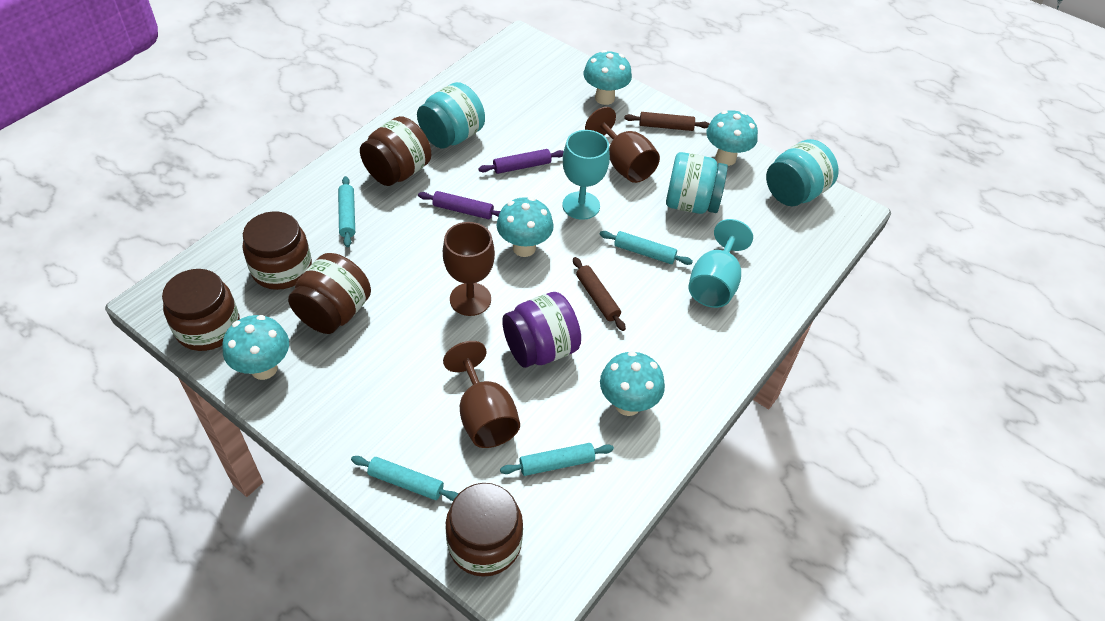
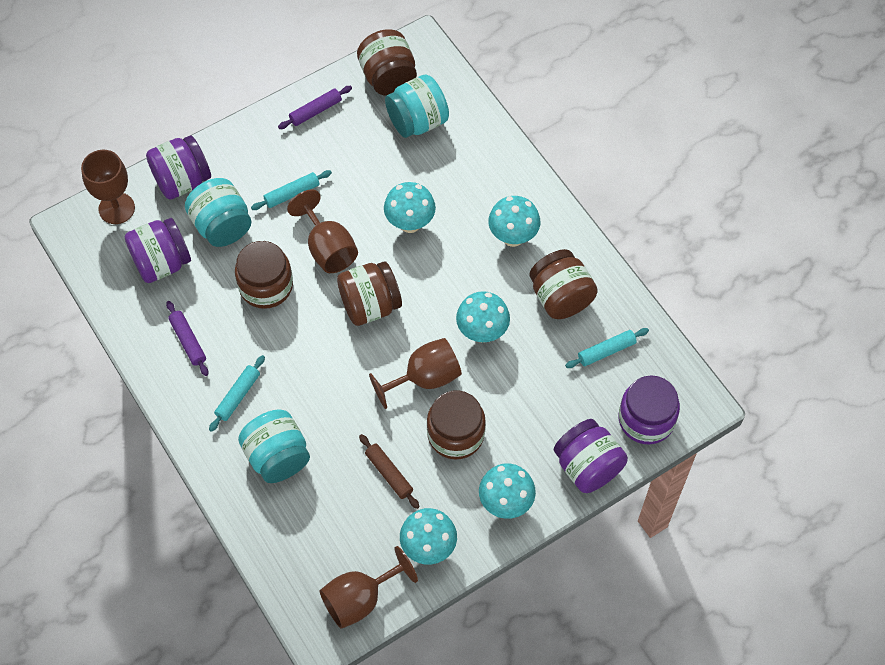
brown goblet: 3 -> 4
brown rolling pin: 2 -> 1
purple jar: 1 -> 4
turquoise goblet: 2 -> 0
turquoise rolling pin: 4 -> 3

